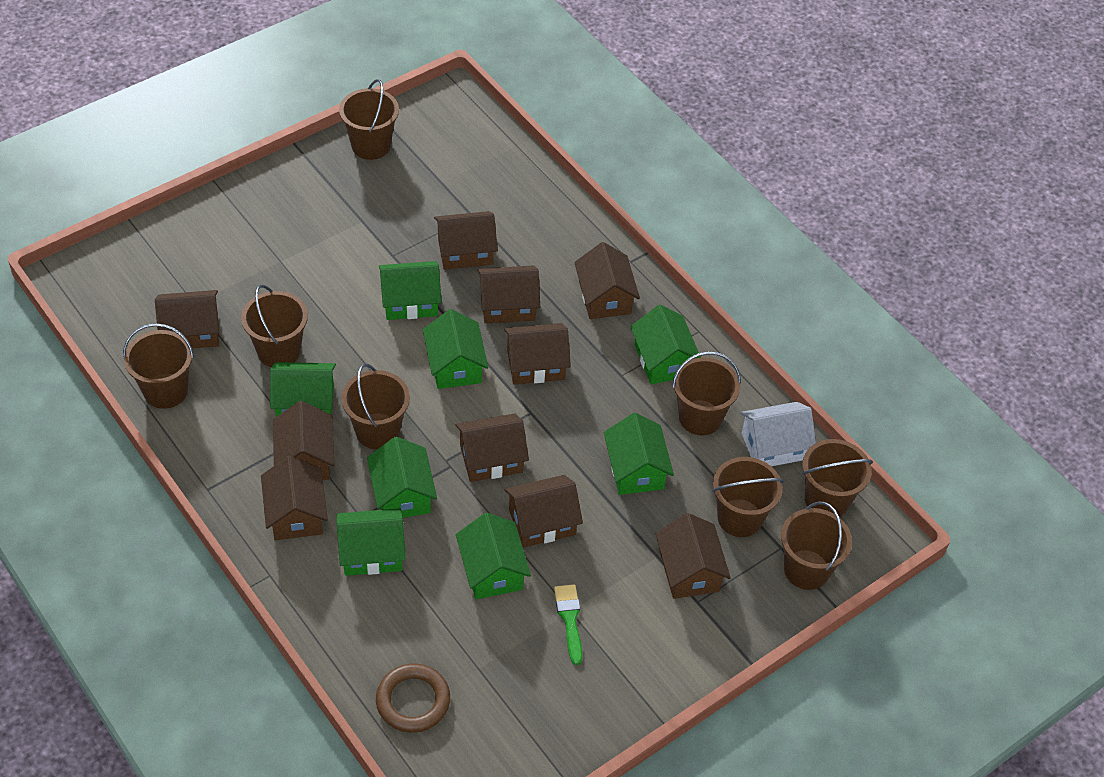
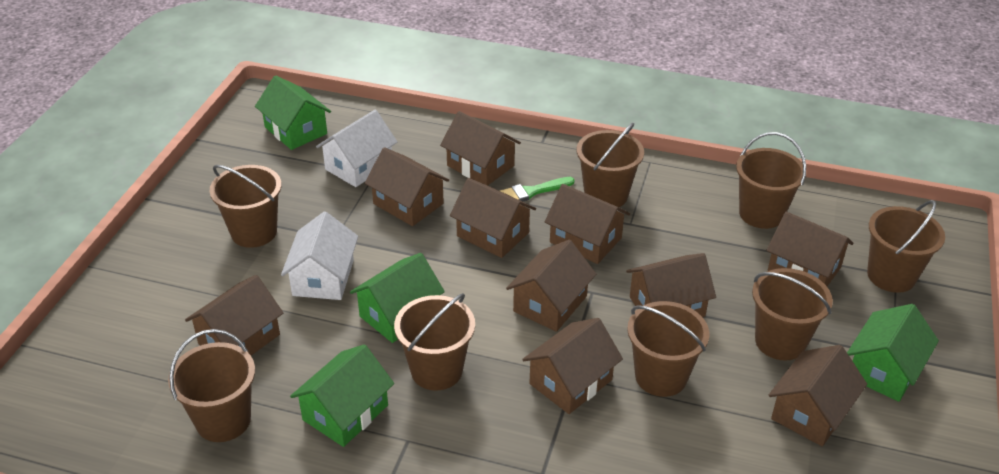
brown ring: 1 -> 0
green house: 8 -> 4
white house: 1 -> 2

